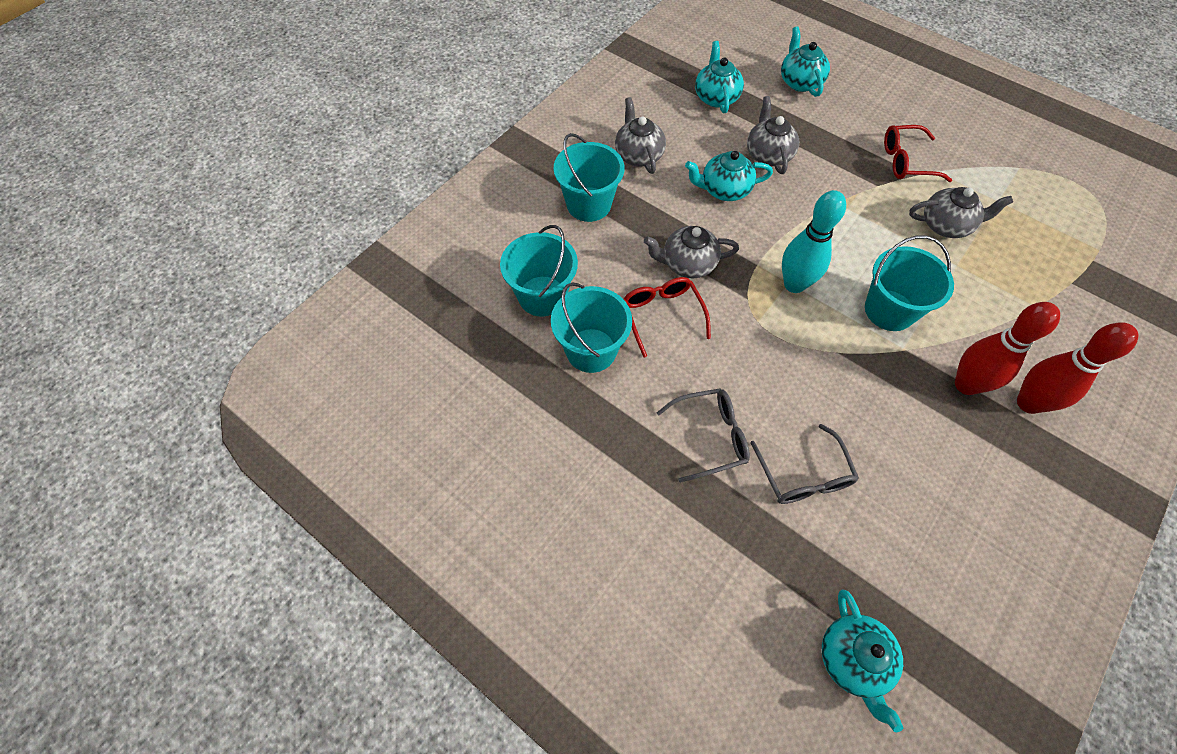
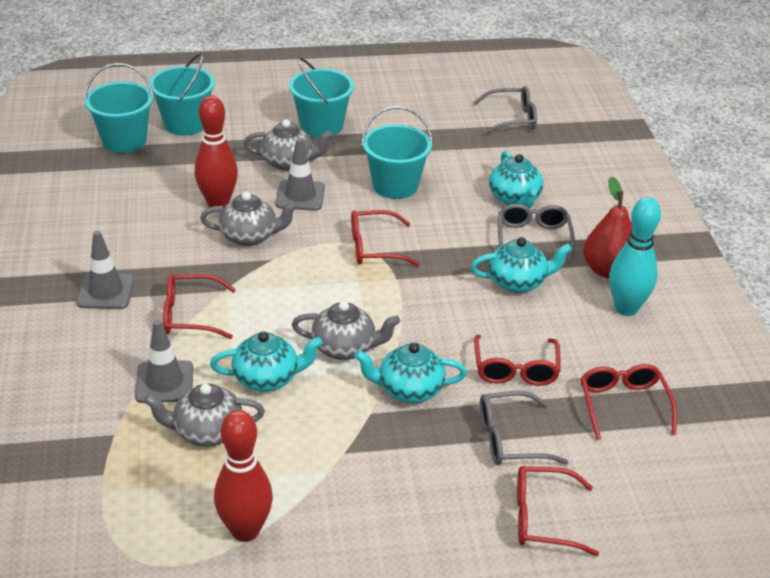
grey glasses: 2 -> 3
grey traffic cone: 0 -> 3
red glasses: 2 -> 5
red pear: 0 -> 1

